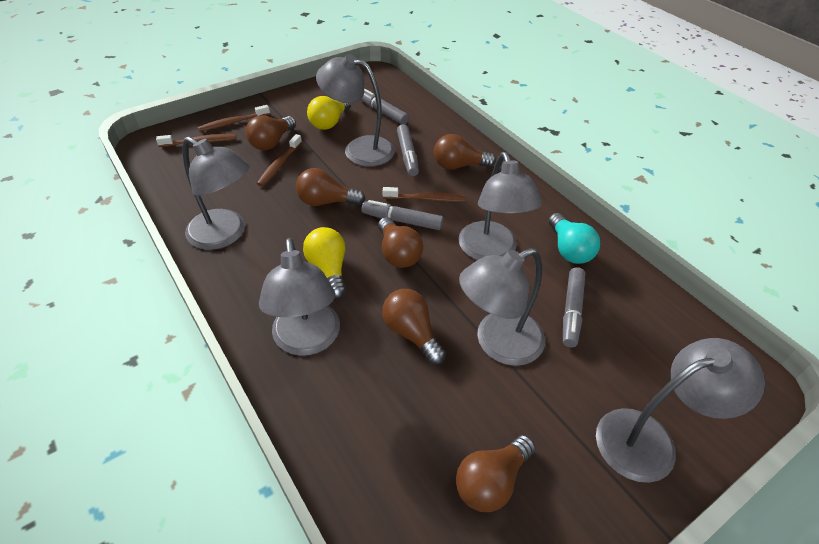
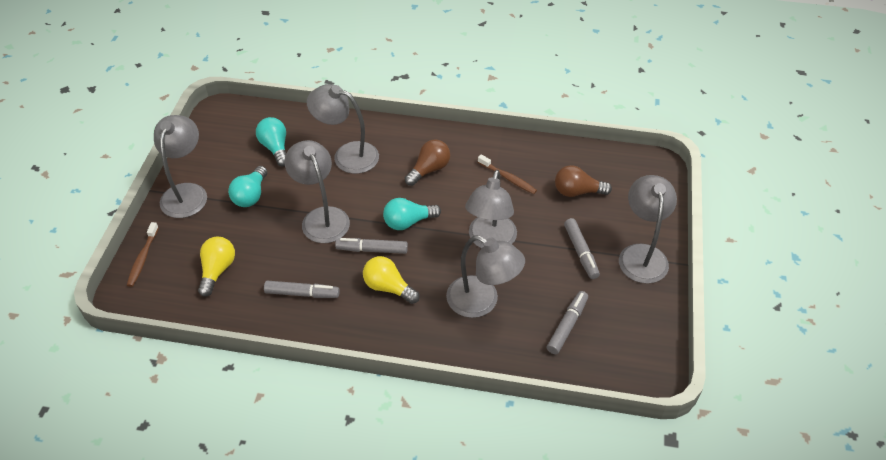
brown light bulb: 6 -> 2
brown toothbrush: 4 -> 2
turquoise light bulb: 1 -> 3

